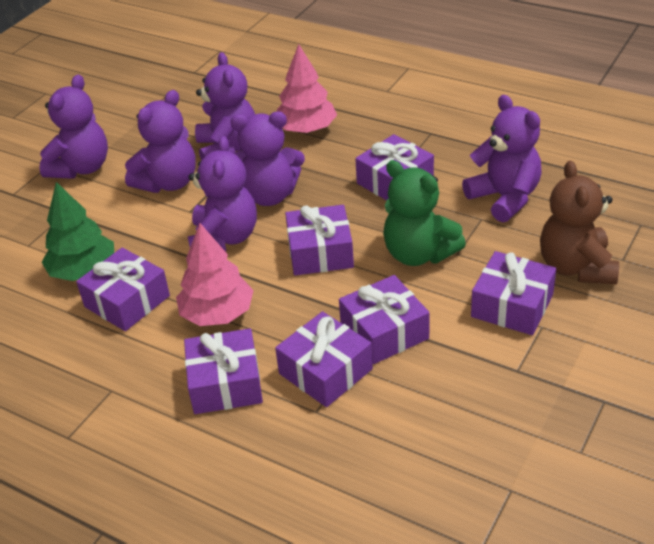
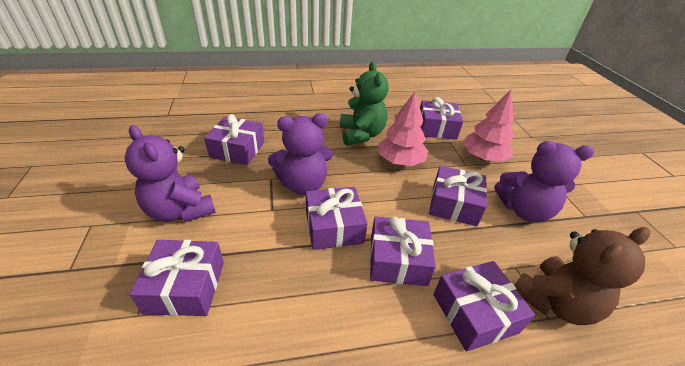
green tree: 1 -> 0
purple teddy bear: 6 -> 3

